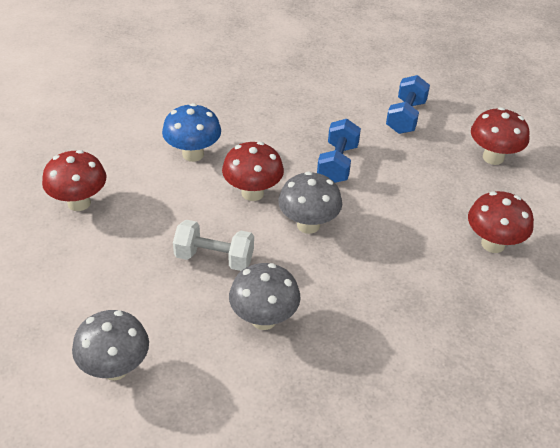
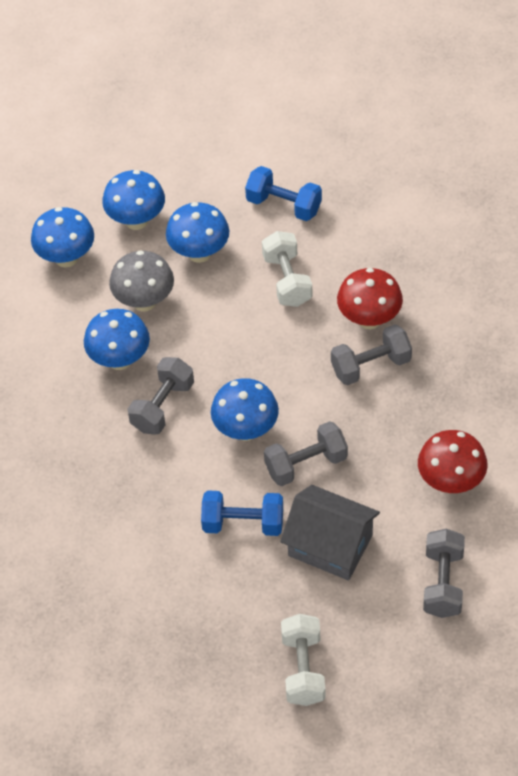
blue mushroom: 1 -> 5
grey dumbbell: 0 -> 4
grey house: 0 -> 1
grey mushroom: 3 -> 1
red mushroom: 4 -> 2
white dumbbell: 1 -> 2

